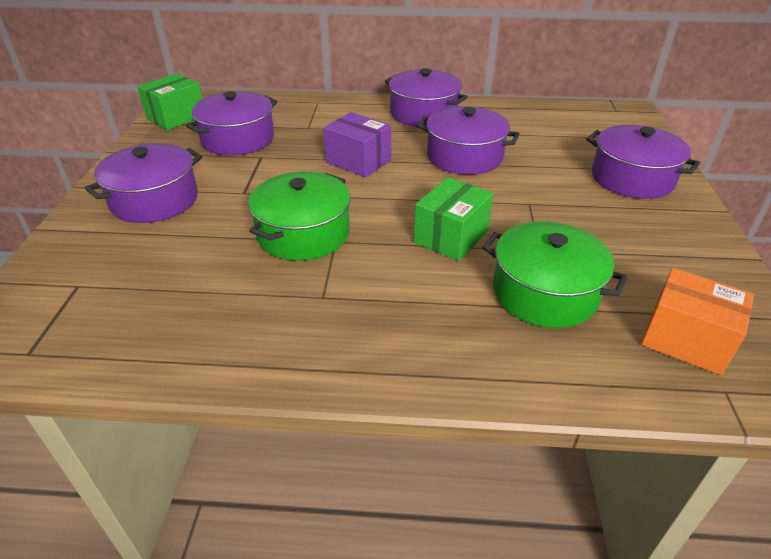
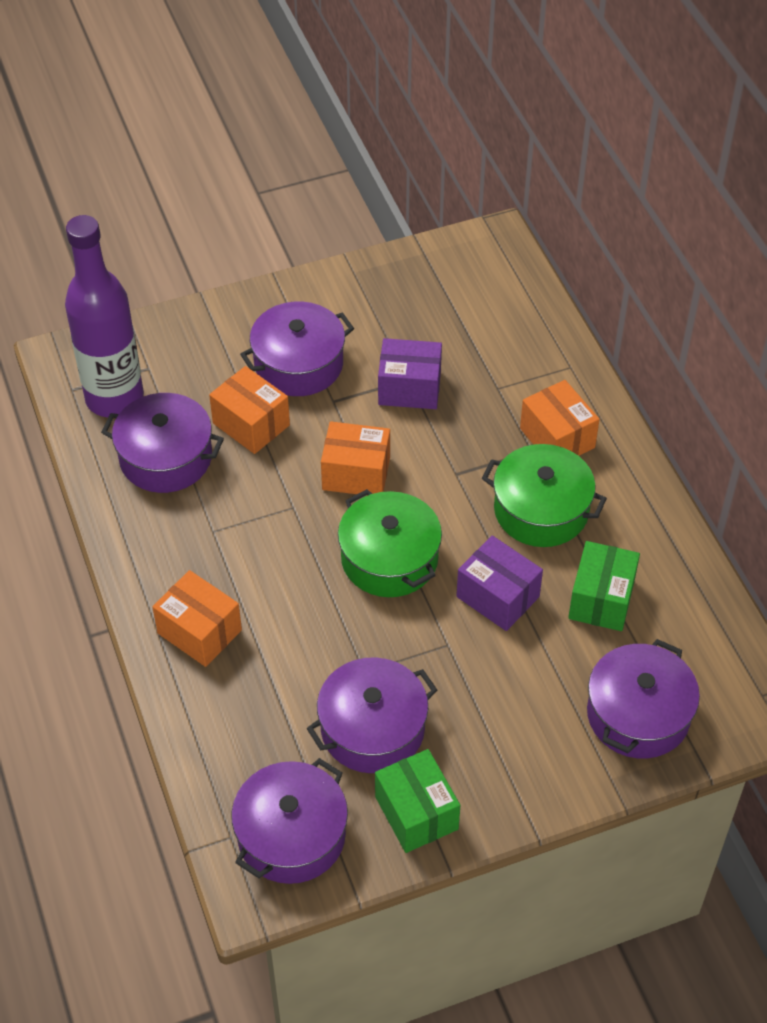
orange box: 1 -> 4
purple bottle: 0 -> 1
purple box: 1 -> 2

